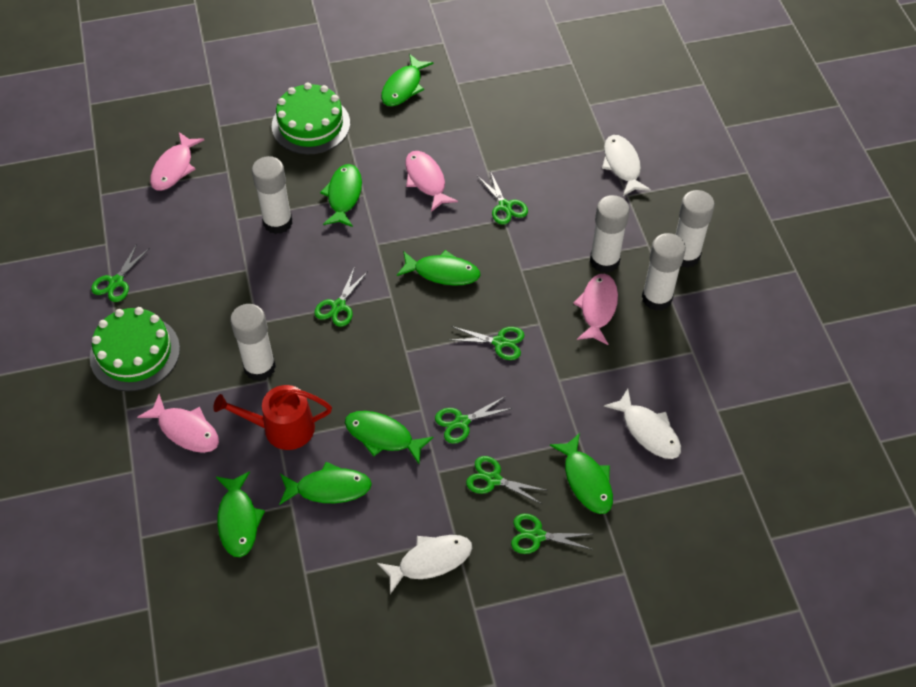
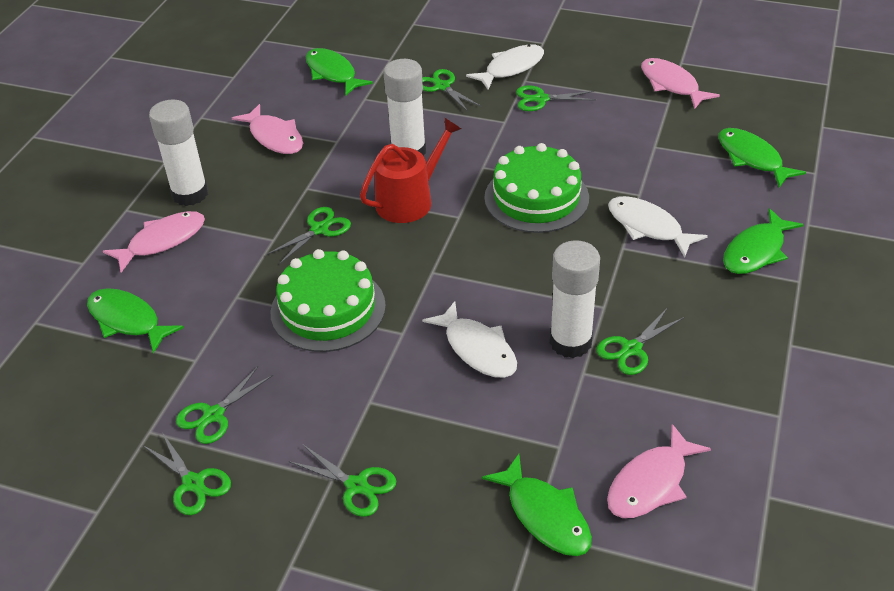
green fish: 7 -> 5
white glue stick: 5 -> 3

